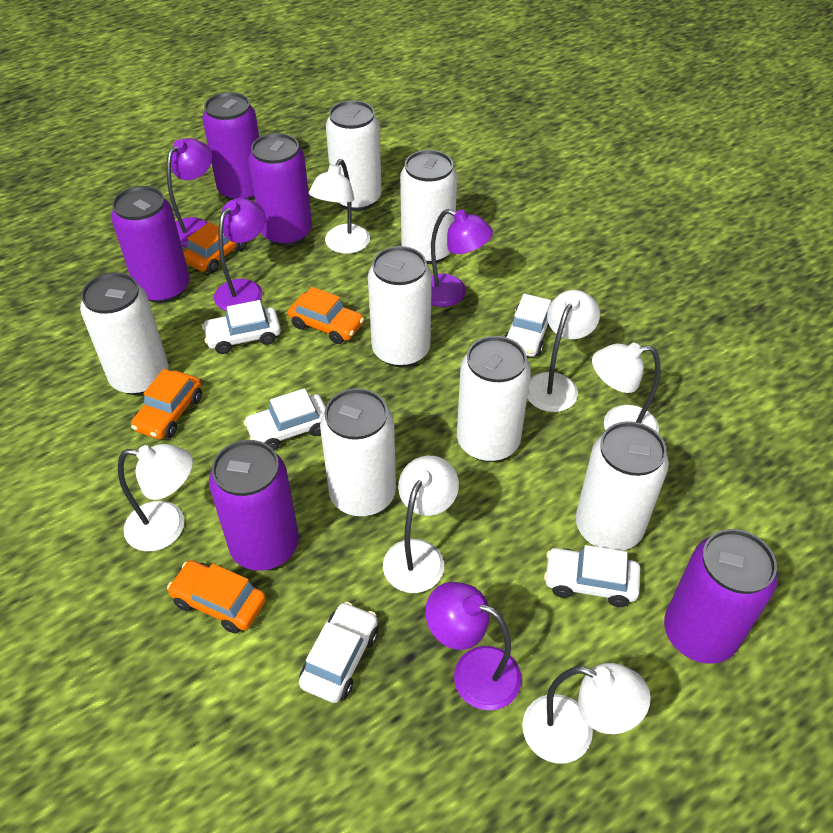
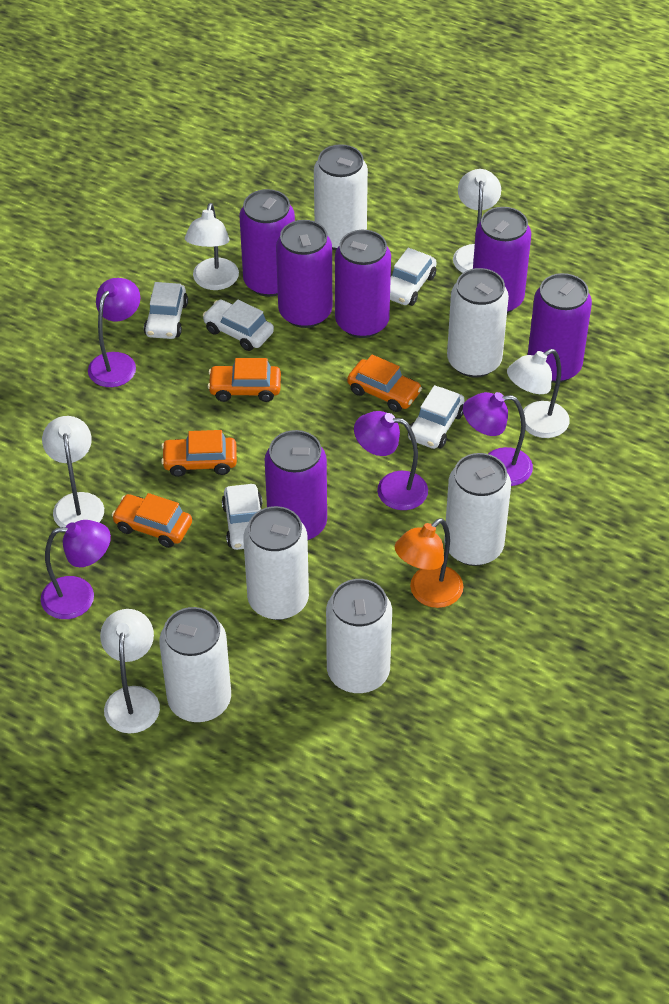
orange lamp: 0 -> 1
purple can: 5 -> 6
white can: 7 -> 6
white lamp: 6 -> 5

